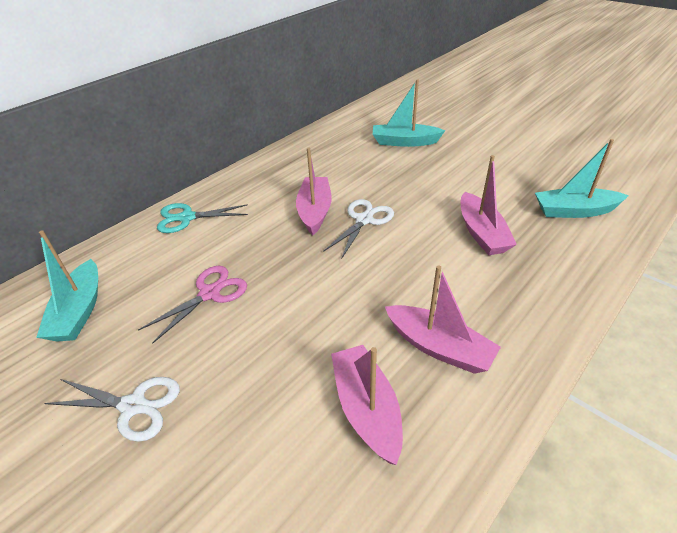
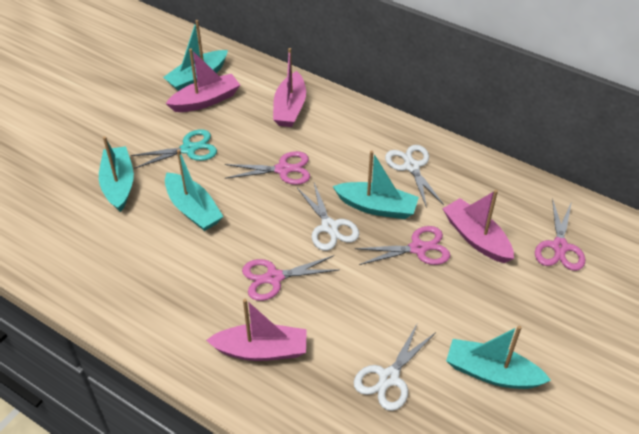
pink scissors: 1 -> 4
turquoise boat: 3 -> 5
white scissors: 2 -> 3

